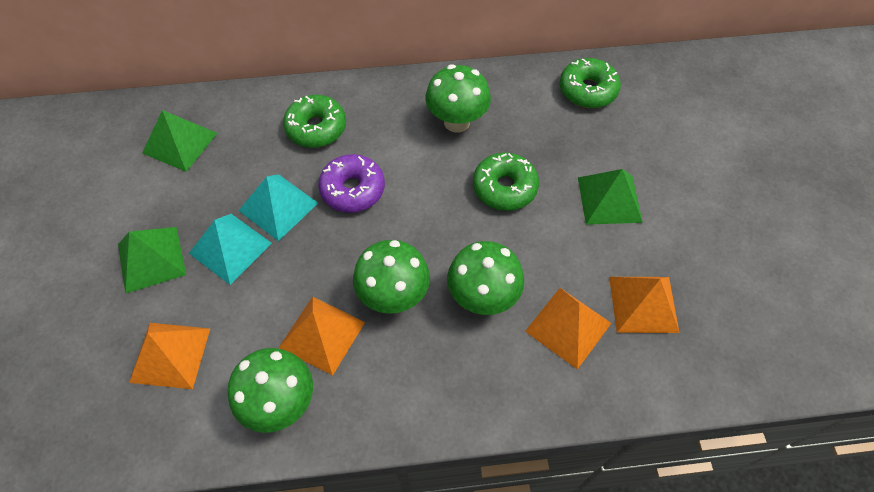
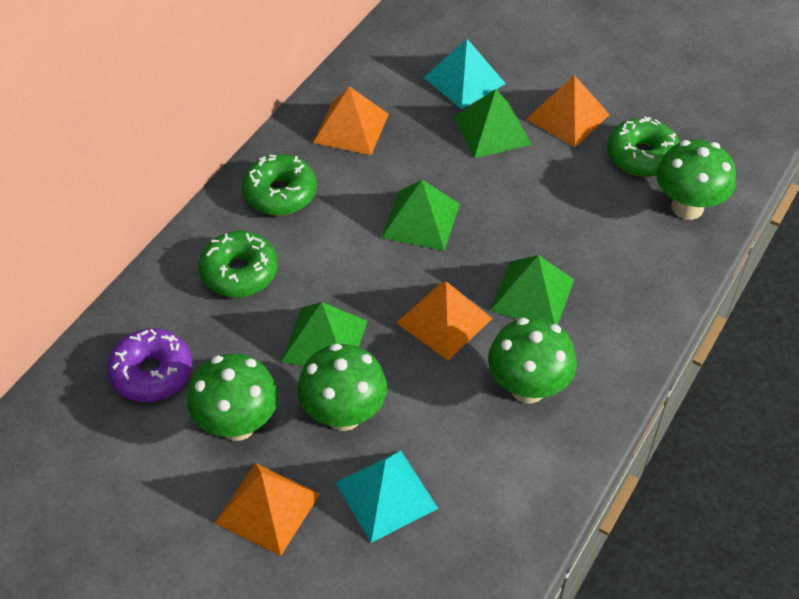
green pyramid: 3 -> 4

